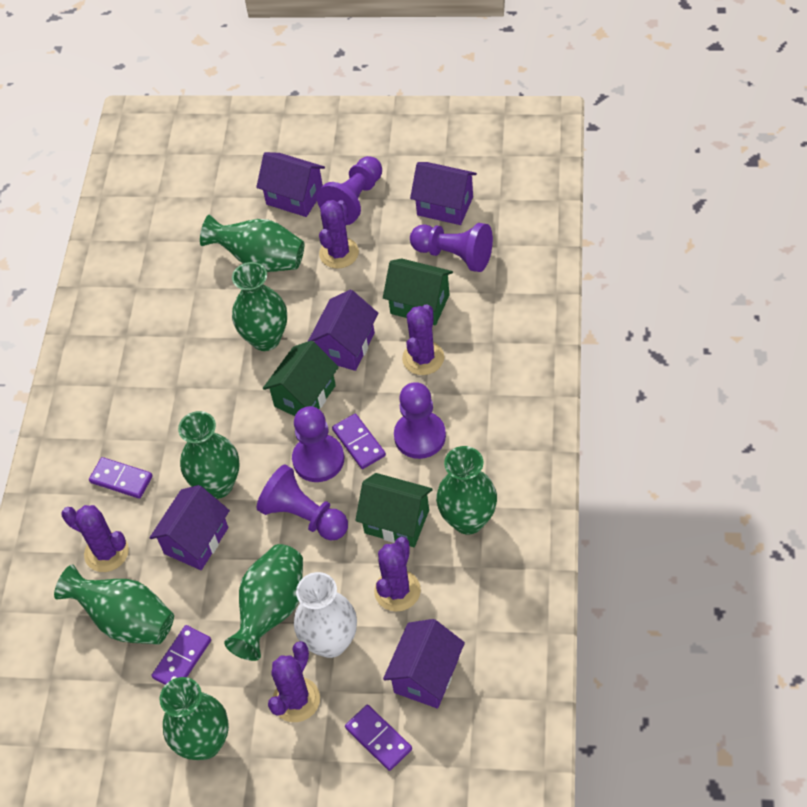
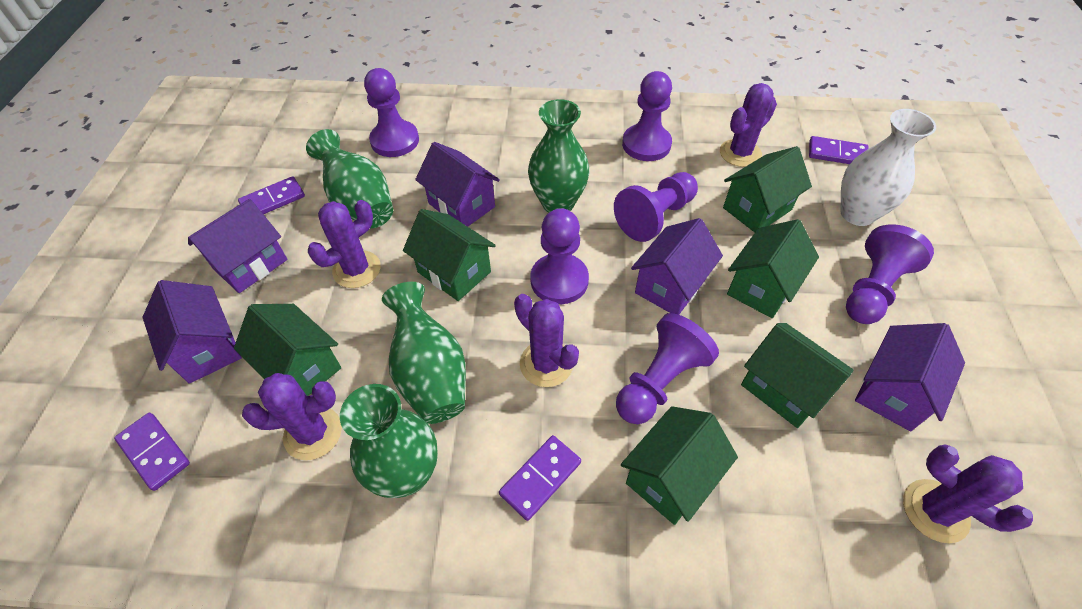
green house: 3 -> 6
green vase: 7 -> 4
purple pawn: 5 -> 6

